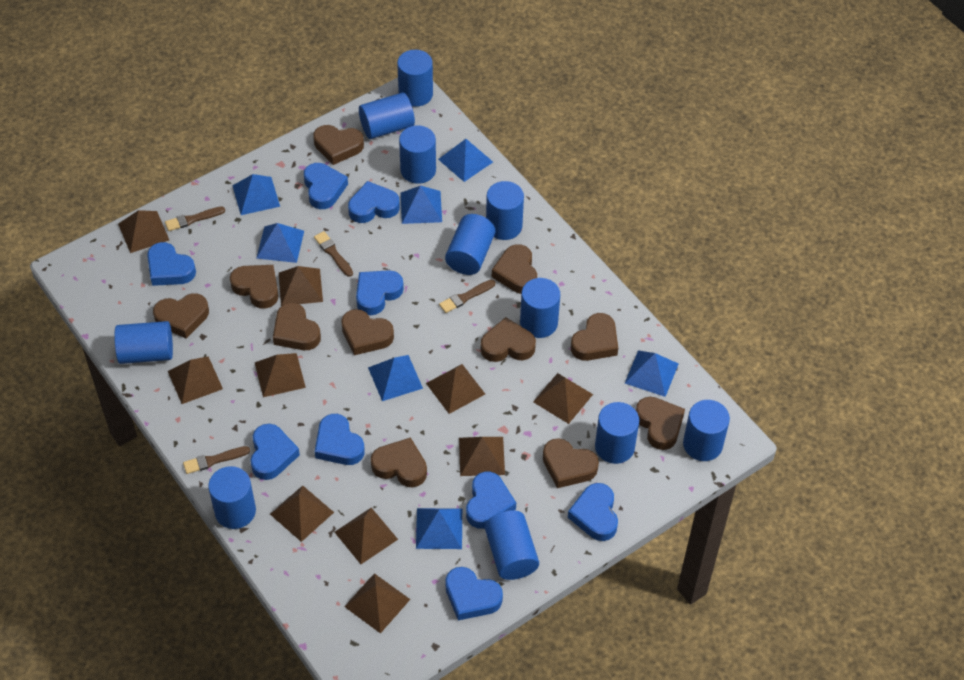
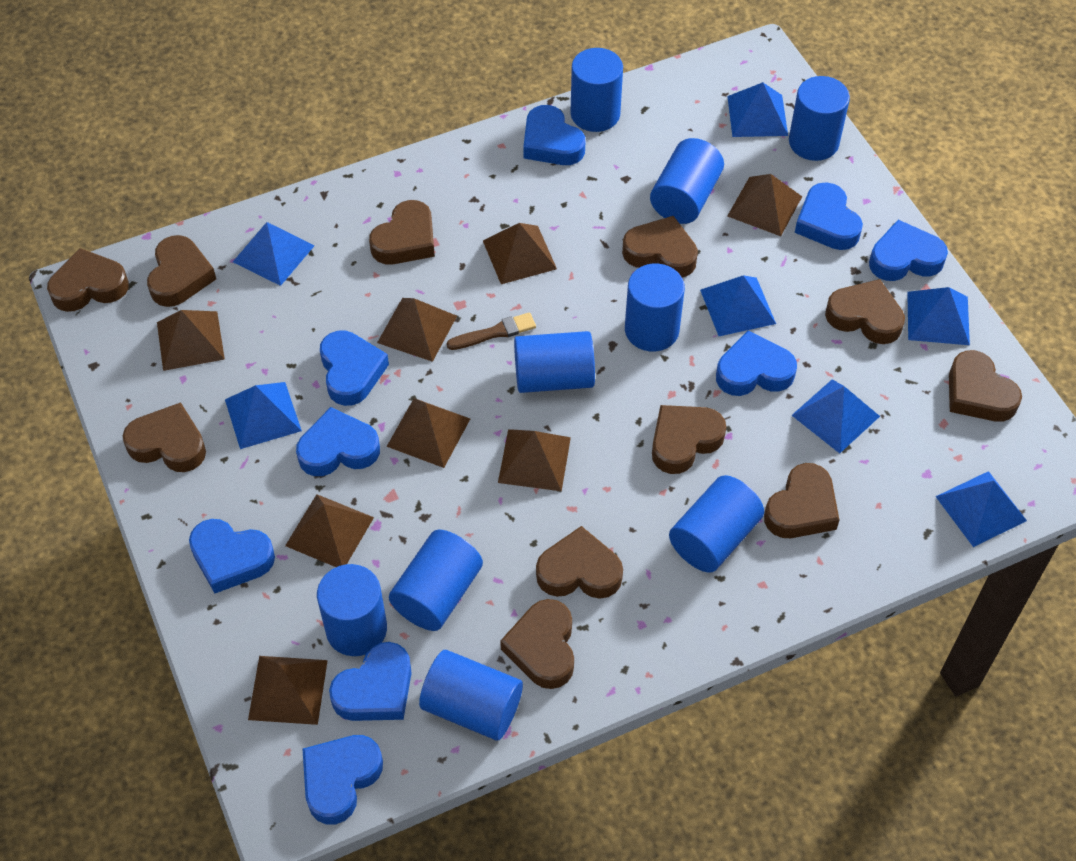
blue cylinder: 11 -> 9
brown brush: 4 -> 1
brown pyramid: 10 -> 8

